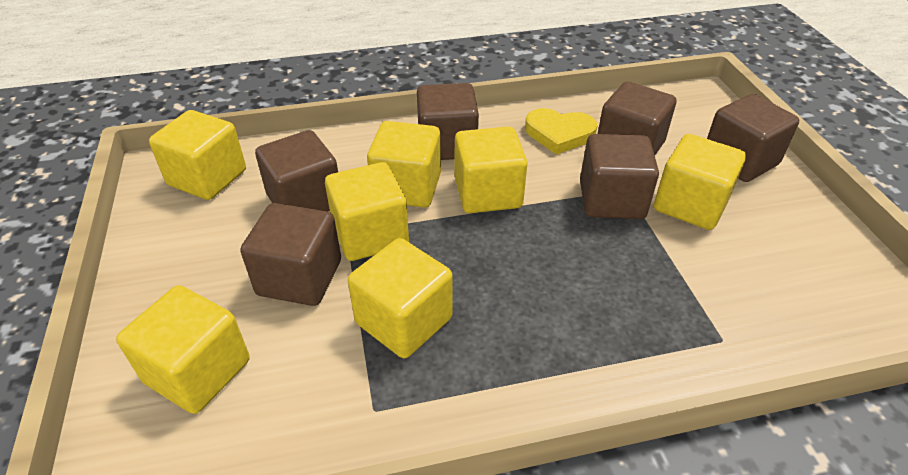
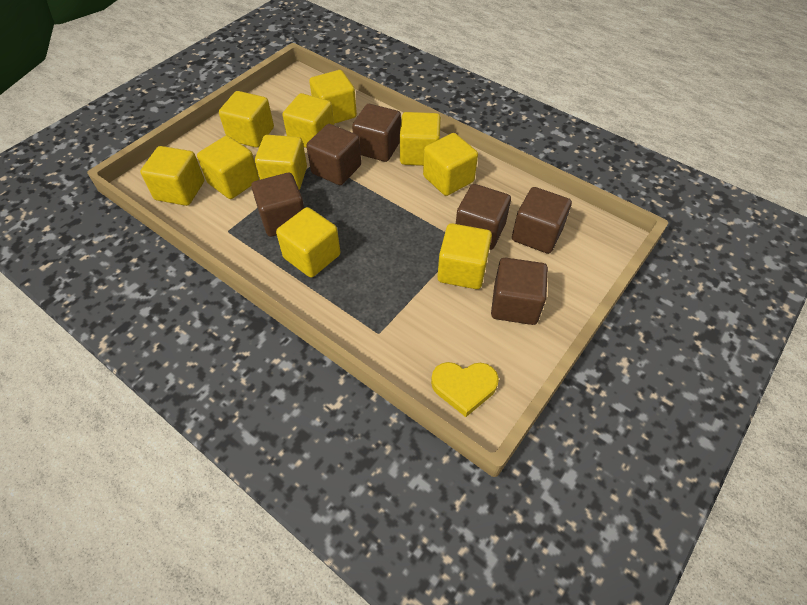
yellow cube: 7 -> 10

